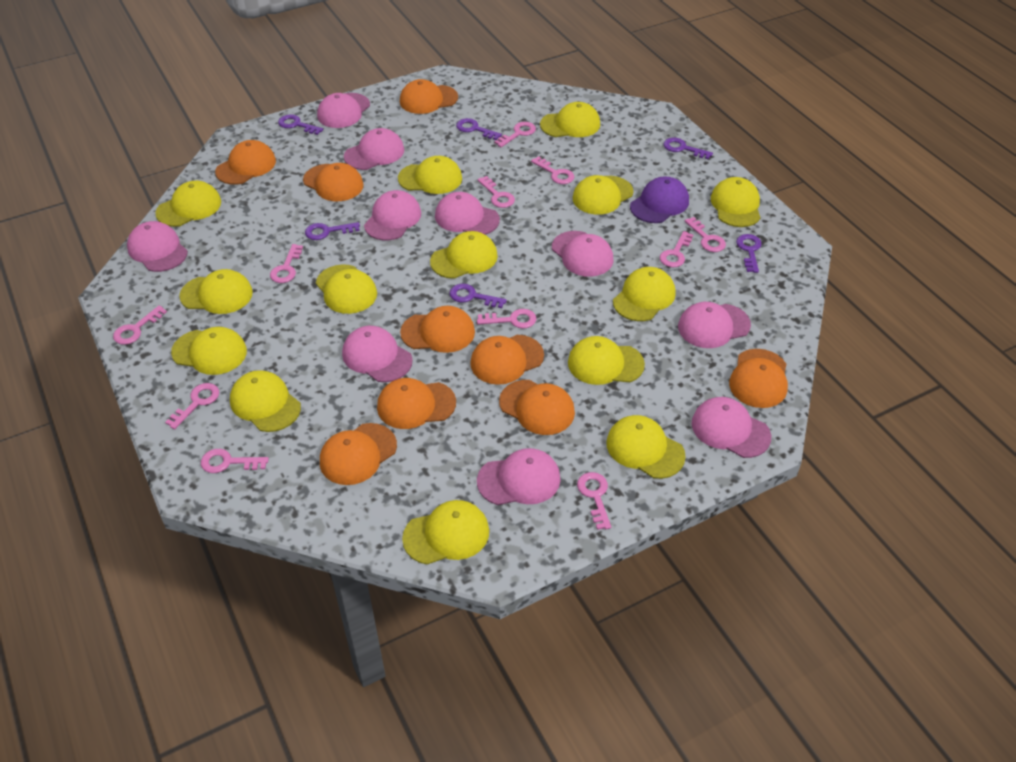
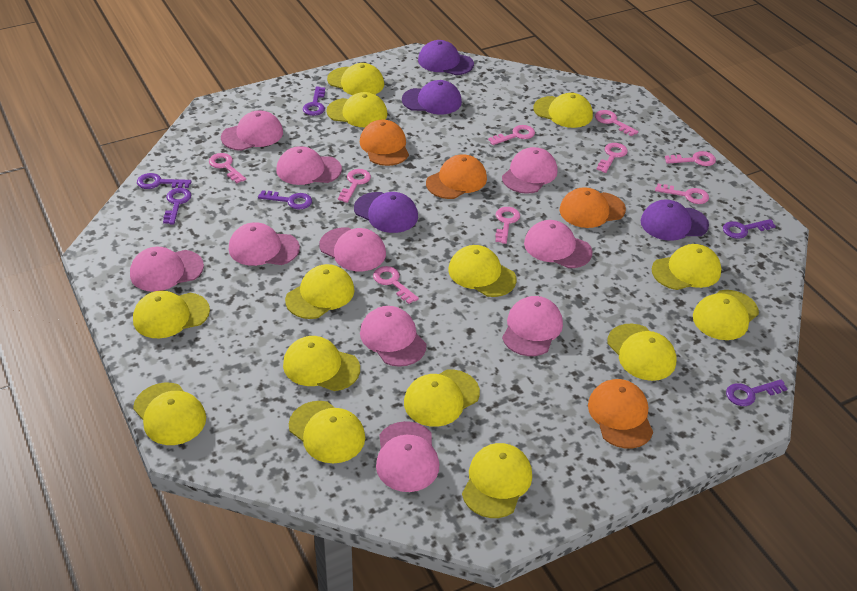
orange cap: 9 -> 4
pink key: 11 -> 9
purple cap: 1 -> 4

